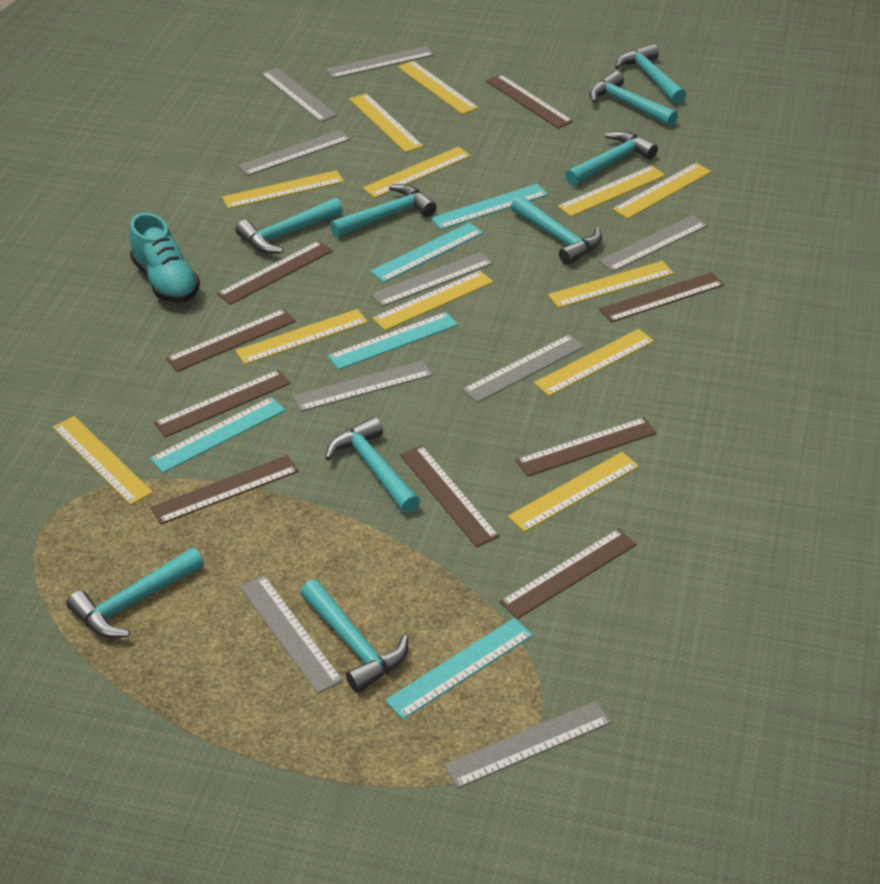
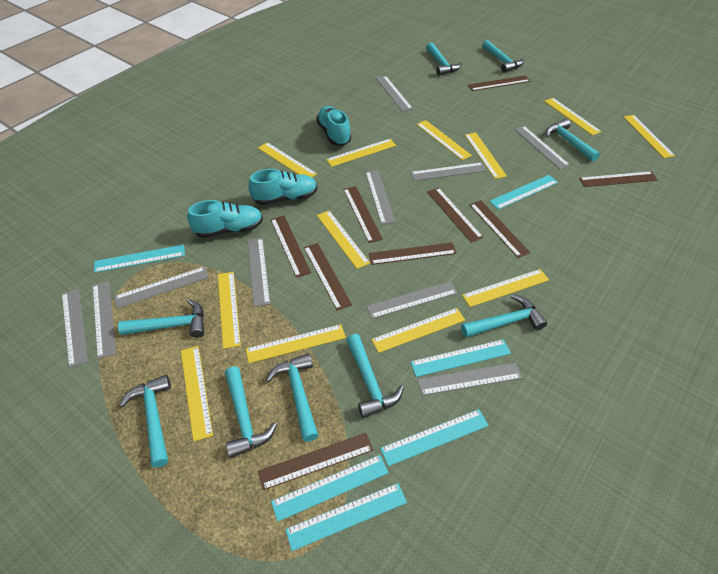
grey ruler: 9 -> 10
turquoise ruler: 5 -> 6
turquoise shoe: 1 -> 3

